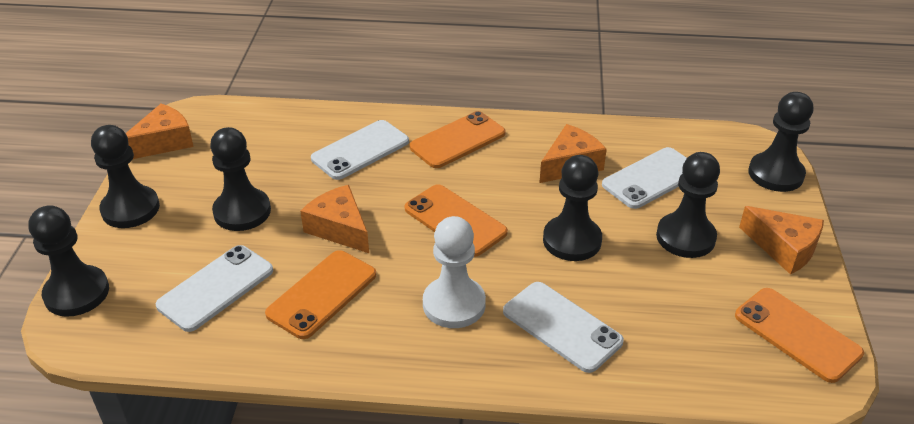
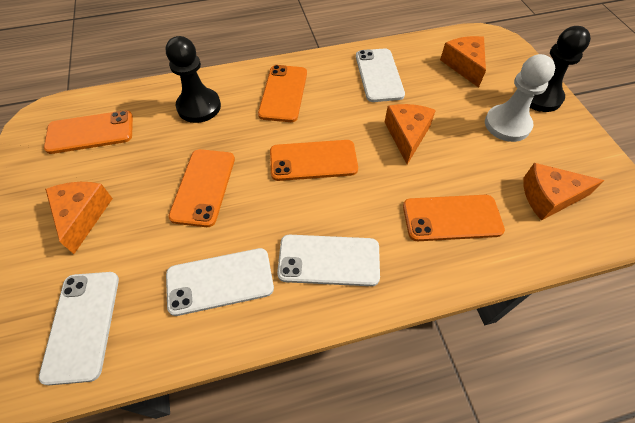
black pawn: 6 -> 2
orange phone: 4 -> 5

